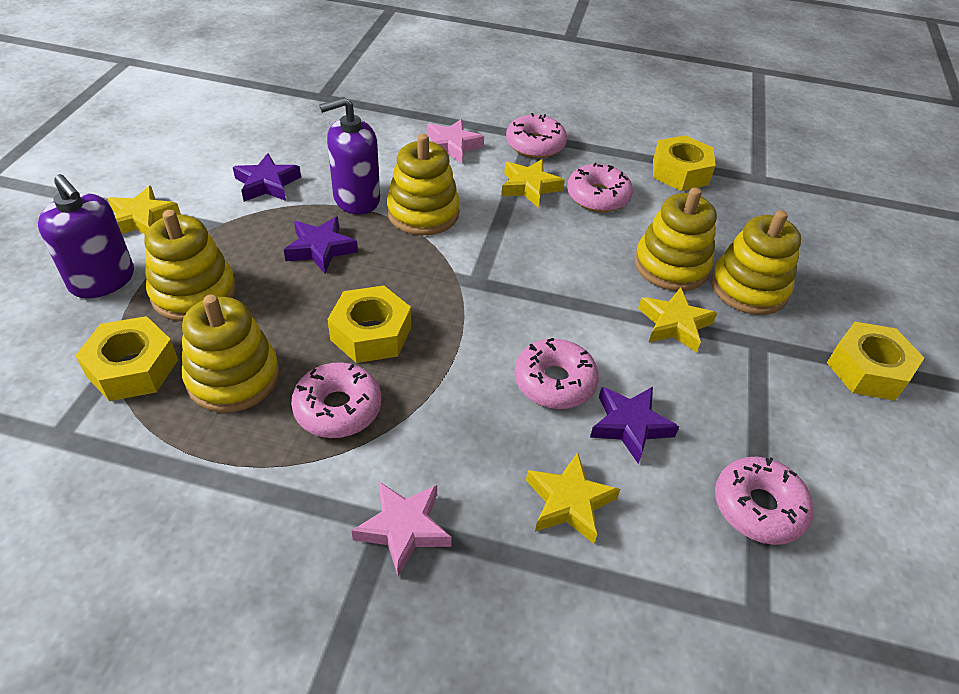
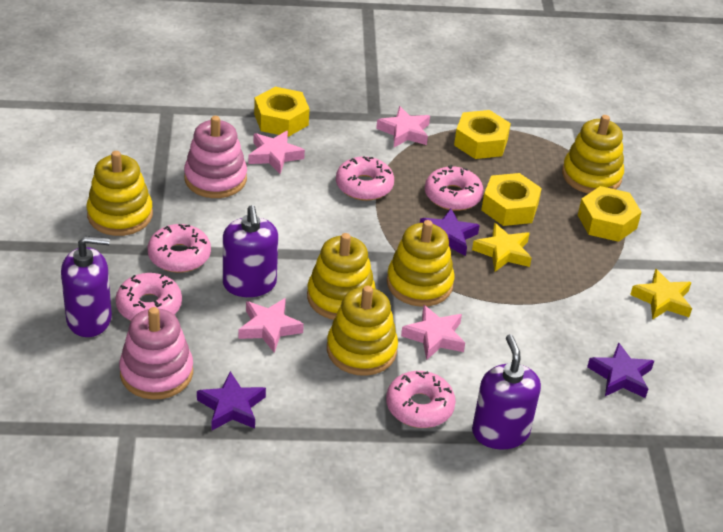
pink stacking toy: 0 -> 2
pink star: 2 -> 4
purple soap dispenser: 2 -> 3
yellow star: 4 -> 2

